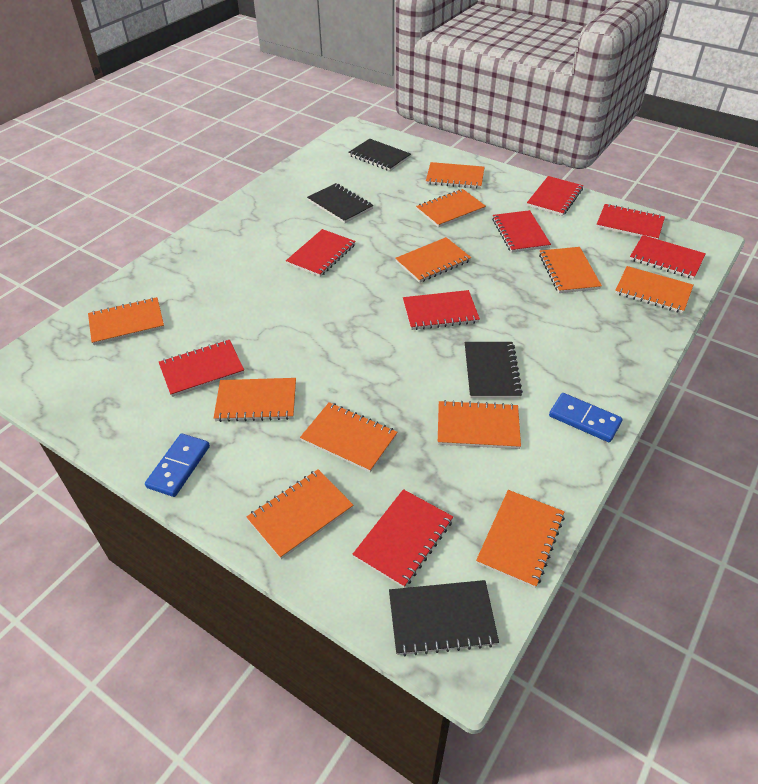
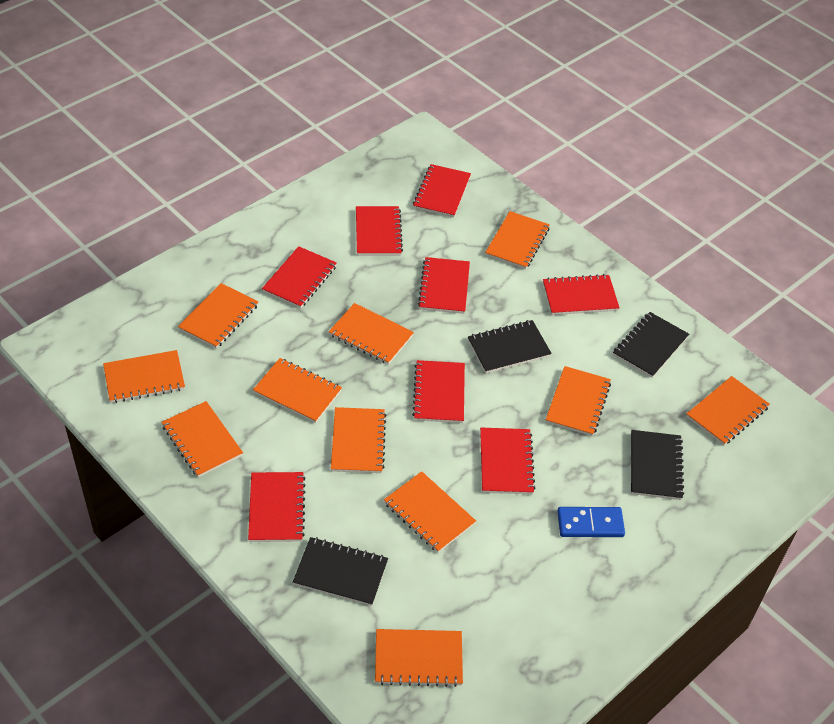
blue domino: 2 -> 1

